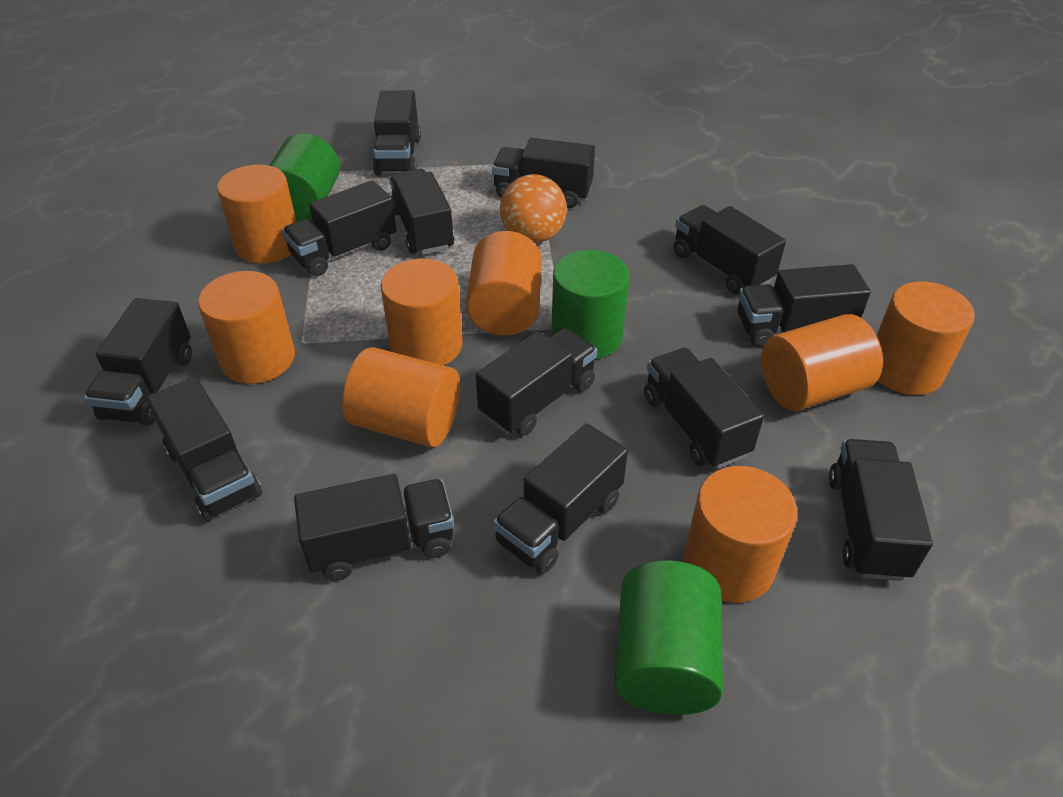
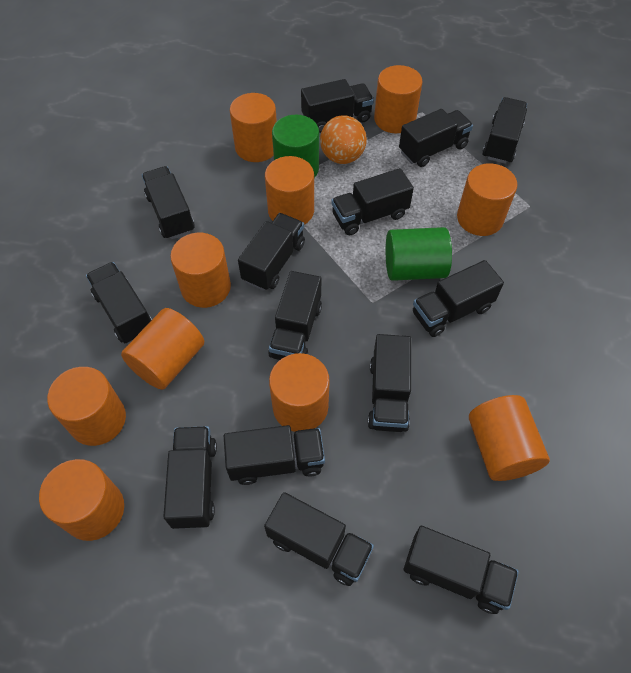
black truck: 13 -> 14
green cylinder: 3 -> 2
orange cylinder: 8 -> 10

